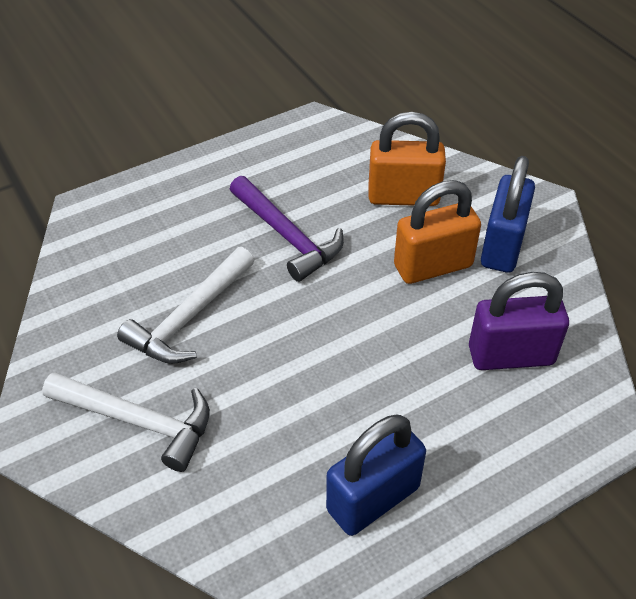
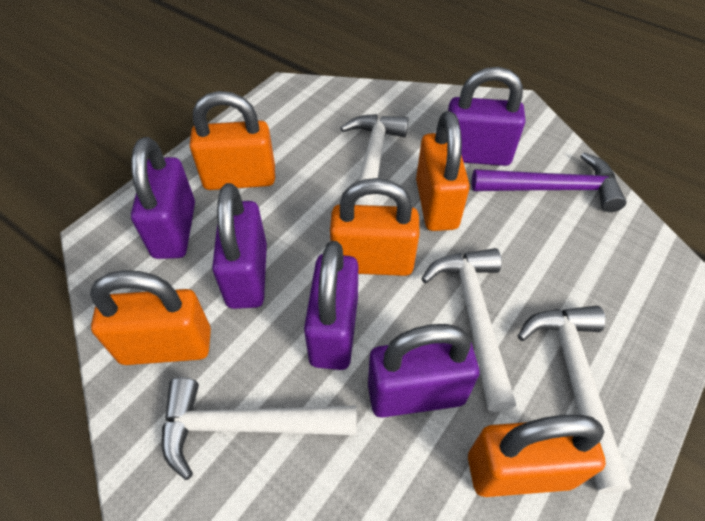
blue padlock: 2 -> 0
orange padlock: 2 -> 5
purple padlock: 1 -> 5
white hammer: 2 -> 4

